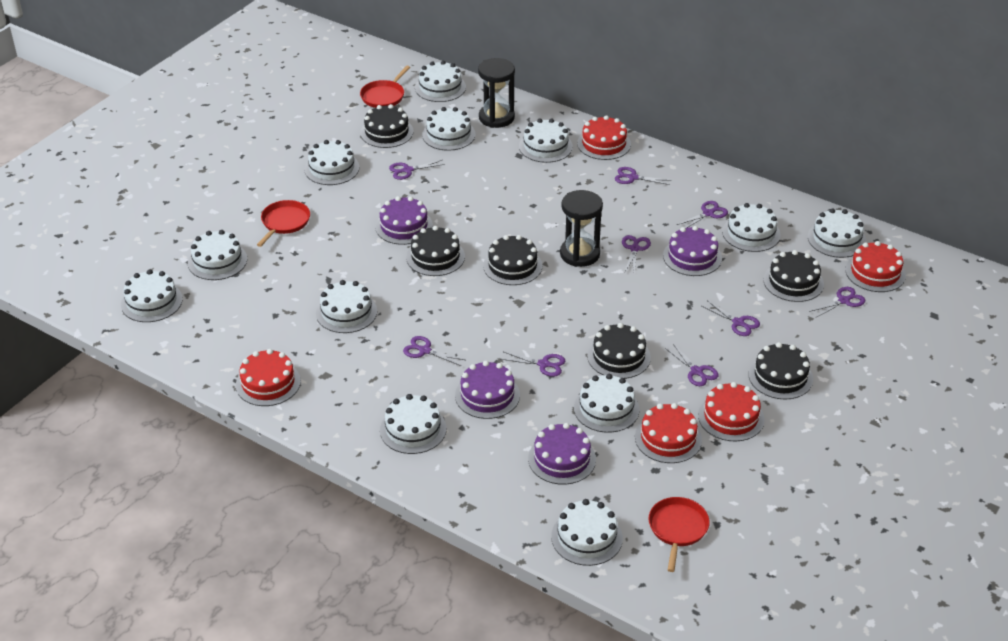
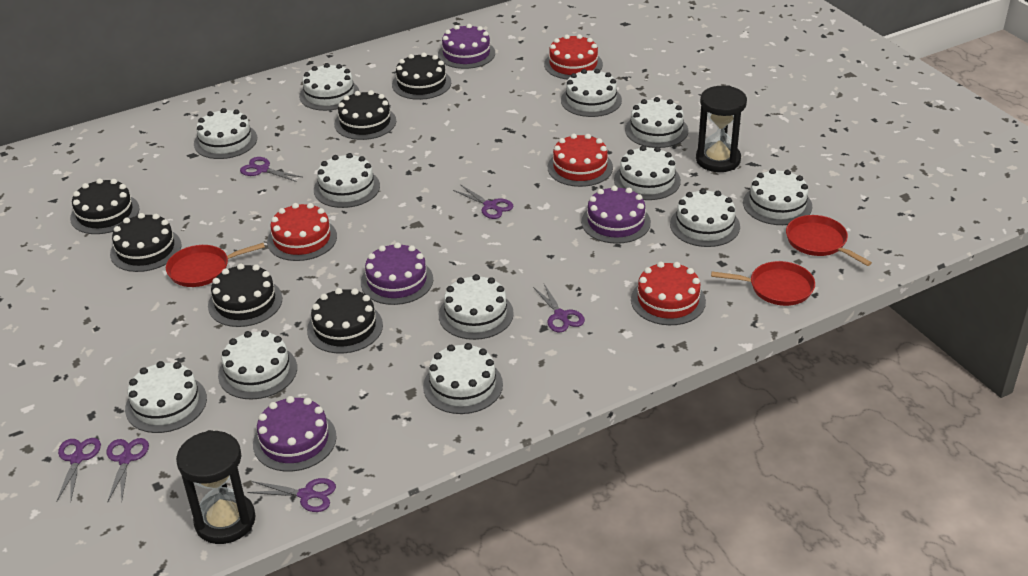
purple scissors: 9 -> 6
red cake: 5 -> 4

